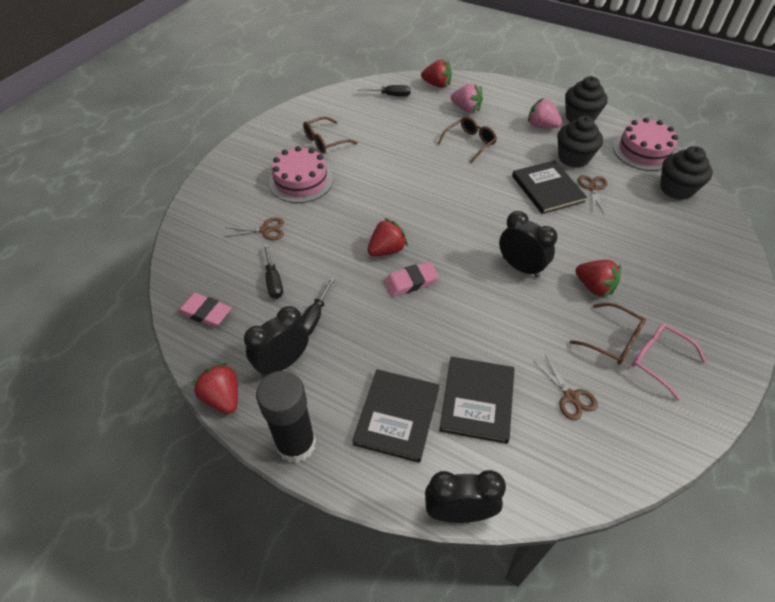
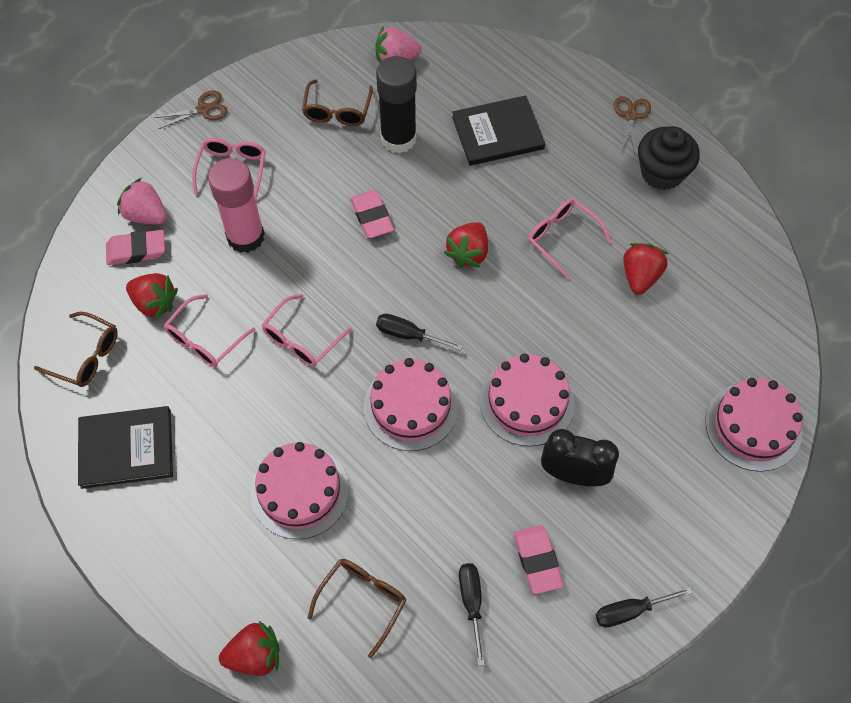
black book: 3 -> 2
black clock: 3 -> 1
black cupcake: 3 -> 1
brown scissors: 3 -> 2
pink cake: 2 -> 4
pink eraser: 2 -> 3
pink glasses: 1 -> 4
pink glue stick: 0 -> 1

